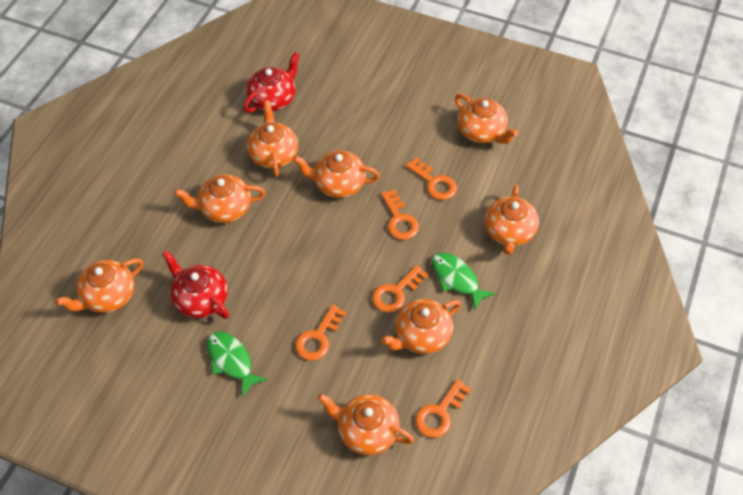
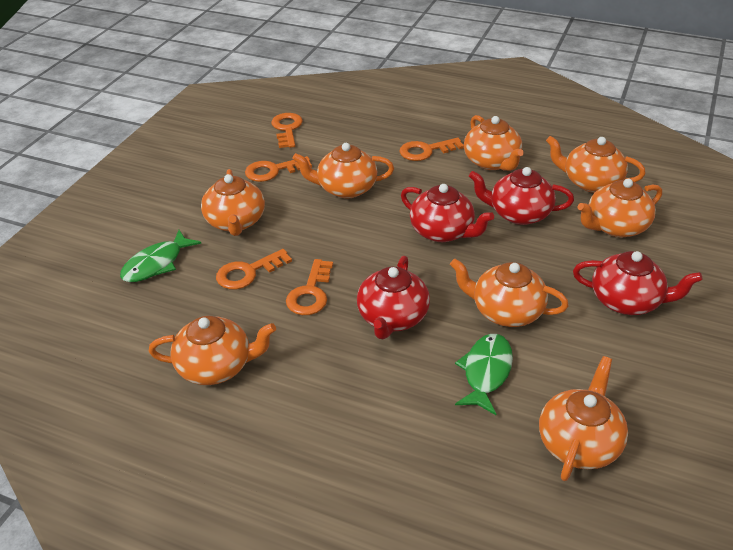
red teapot: 2 -> 4

